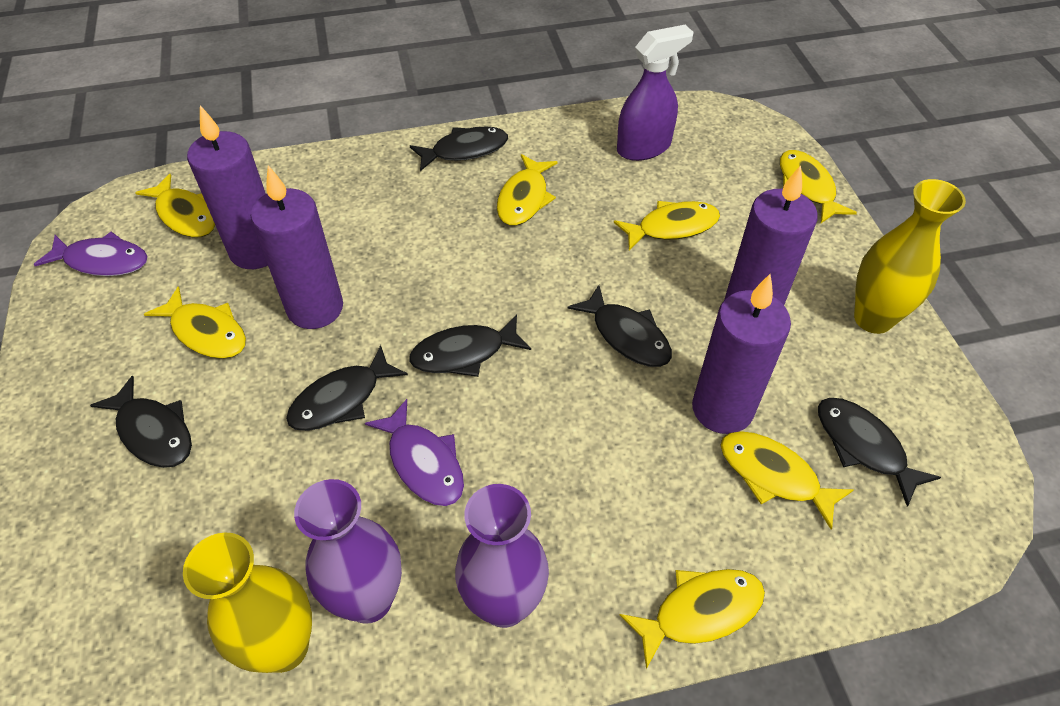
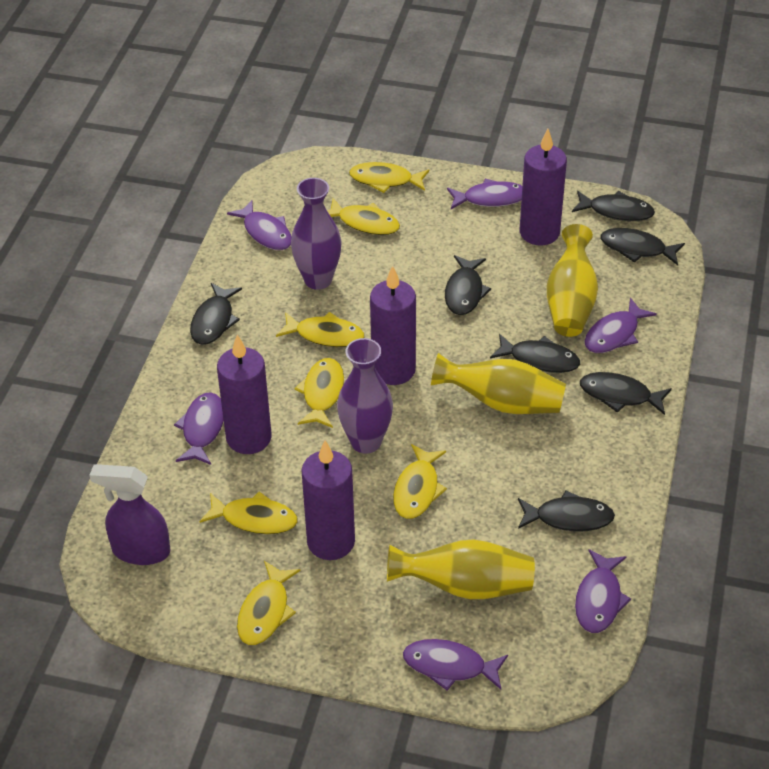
black fish: 6 -> 7
purple fish: 2 -> 6
yellow vase: 2 -> 3

